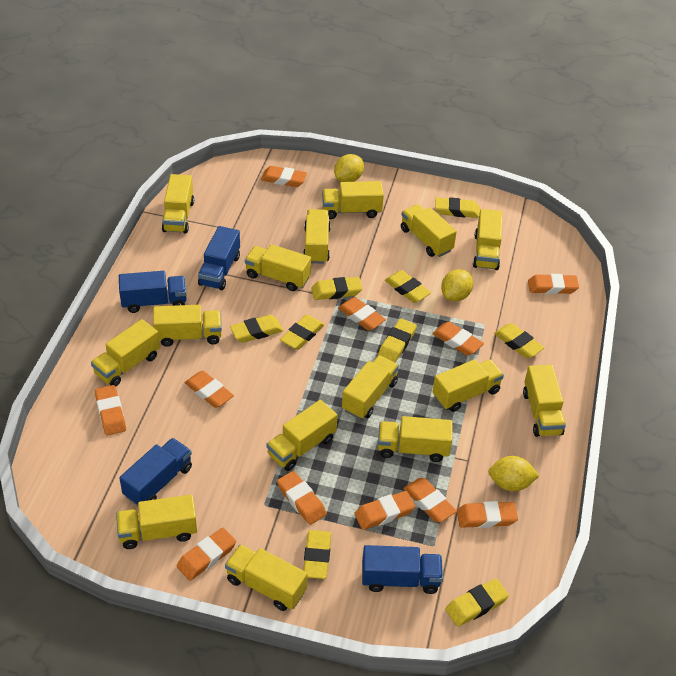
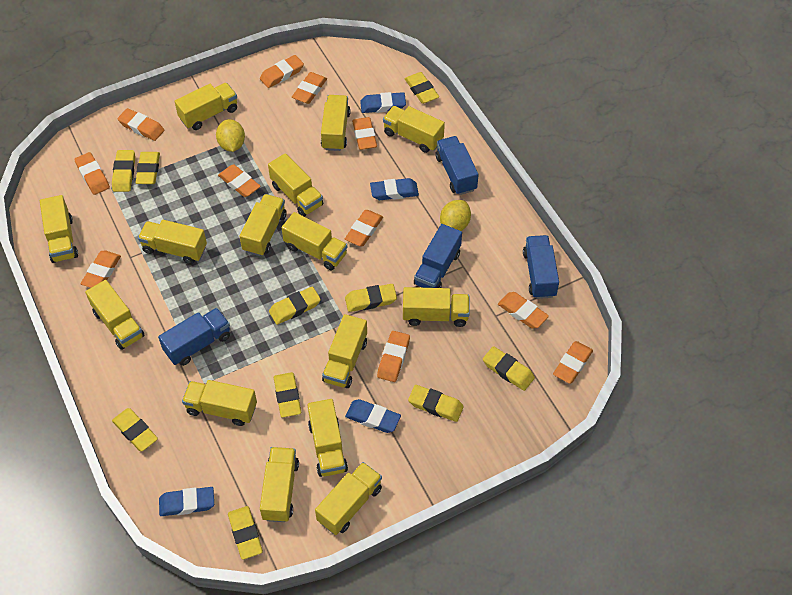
blue eraser: 0 -> 4
yellow eraser: 9 -> 10
yellow lemon: 3 -> 2

